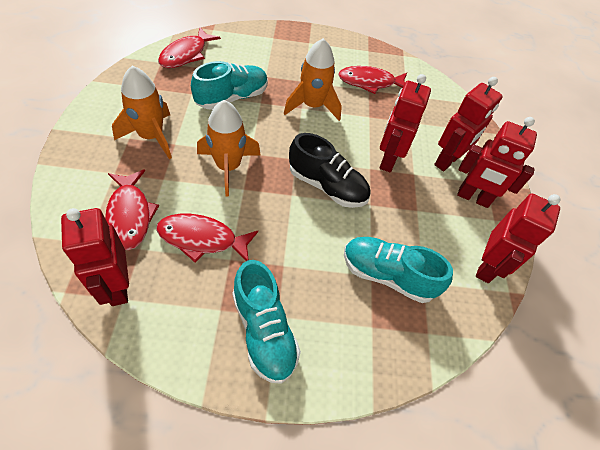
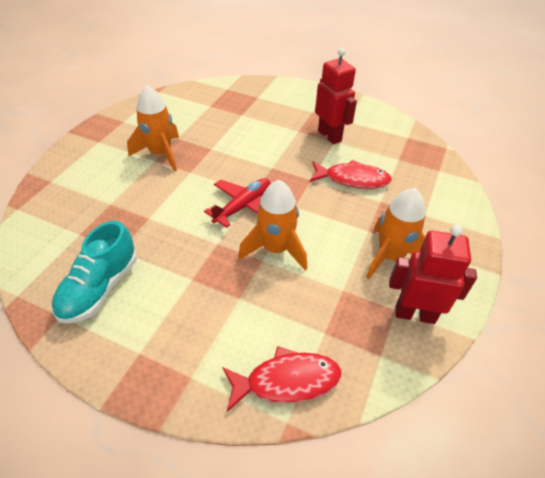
black shoe: 1 -> 0
red fish: 4 -> 2
red plane: 0 -> 1
red robot: 5 -> 2
turquoise shoe: 3 -> 1

